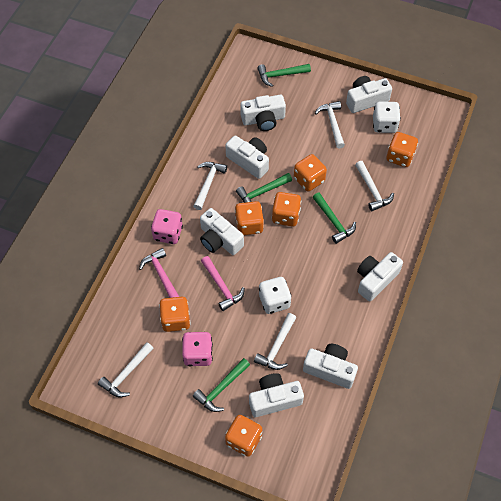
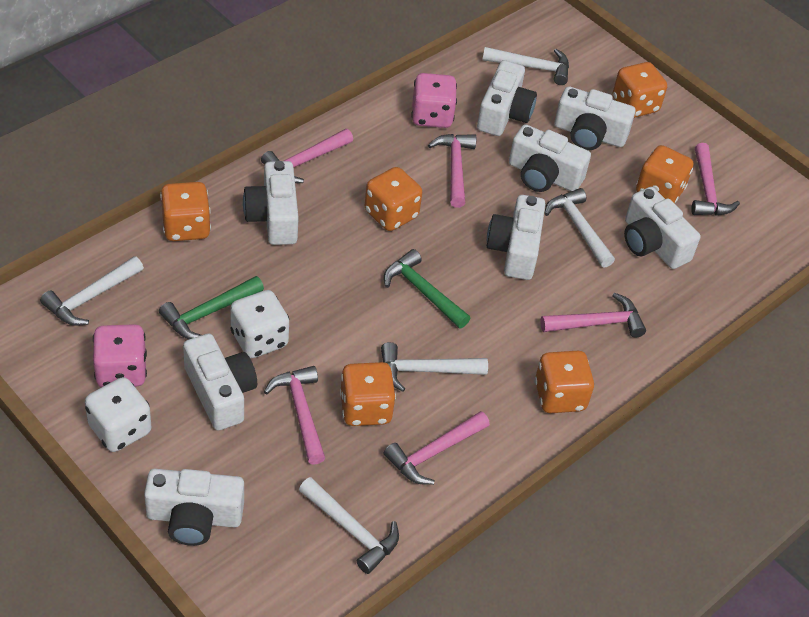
green hammer: 4 -> 2
pink hammer: 2 -> 6
white camera: 7 -> 8

